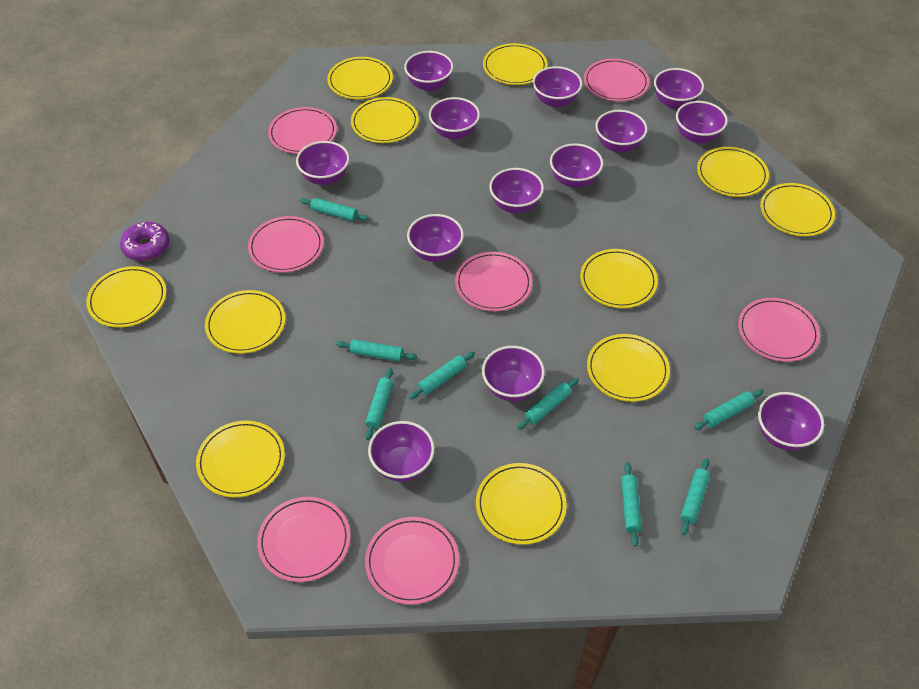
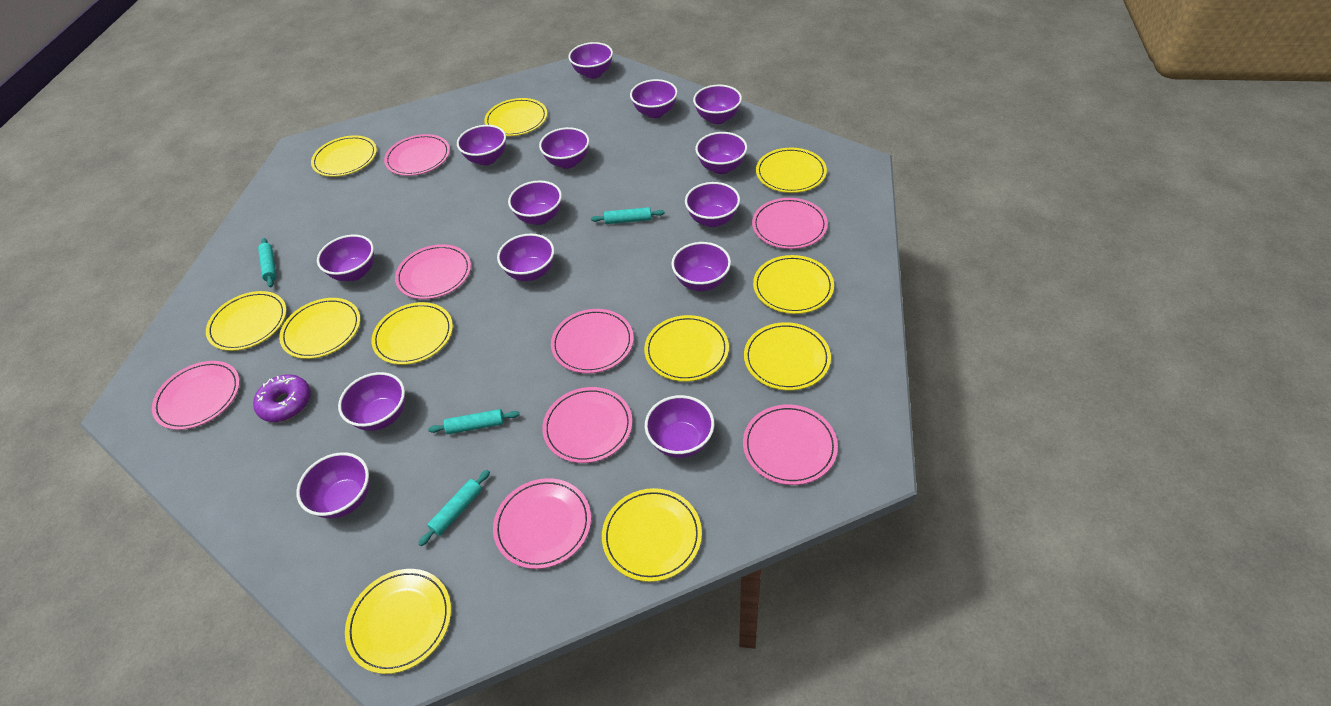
pink plate: 7 -> 8
purple bowl: 13 -> 14
turquoise rolling pin: 8 -> 4

